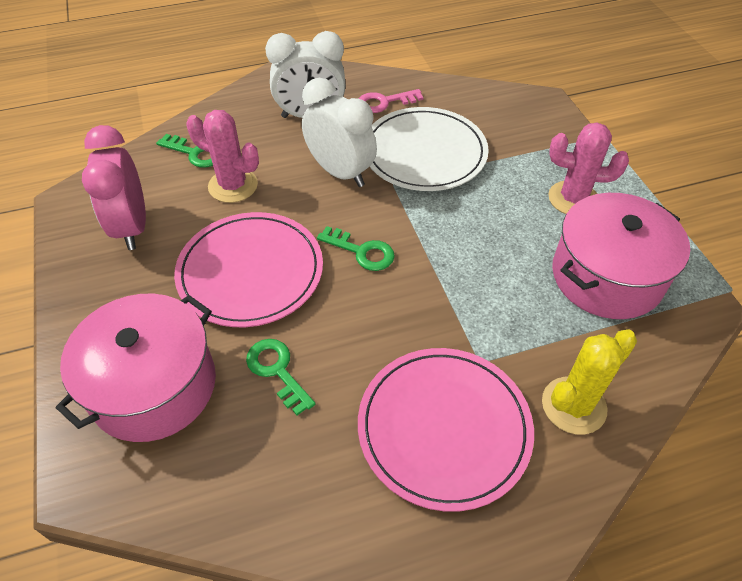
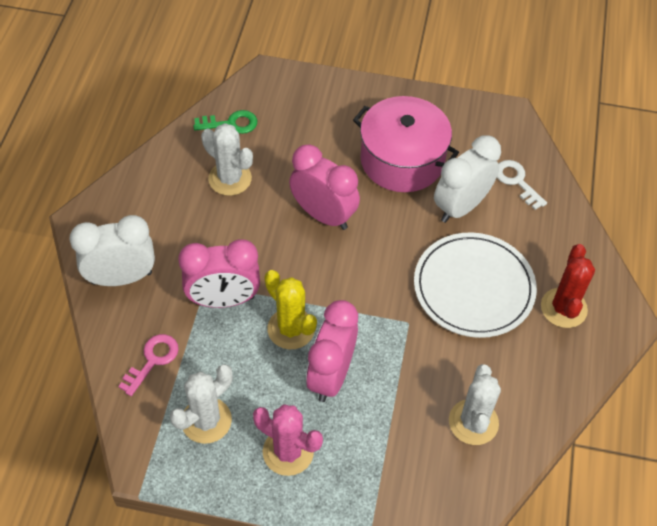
green key: 3 -> 1
pink cactus: 2 -> 1
pink clock: 1 -> 3
pink plate: 2 -> 0
pink pot: 2 -> 1
red cactus: 0 -> 1
white cactus: 0 -> 3
white key: 0 -> 1

